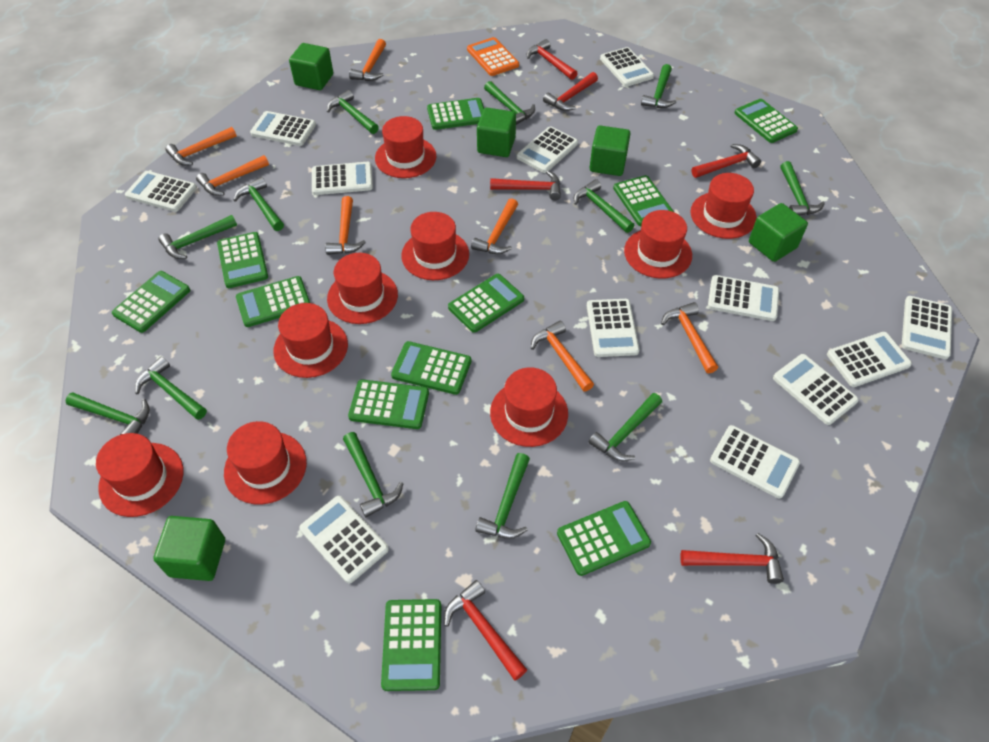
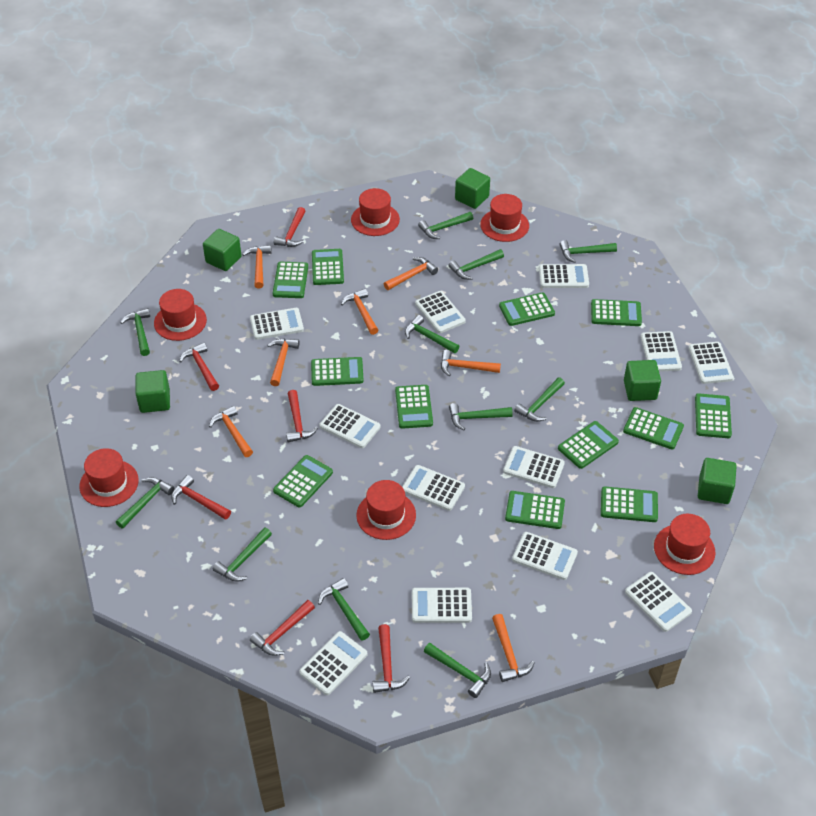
green calculator: 11 -> 12
green hammer: 12 -> 11
orange calculator: 1 -> 0
red hat: 9 -> 6

